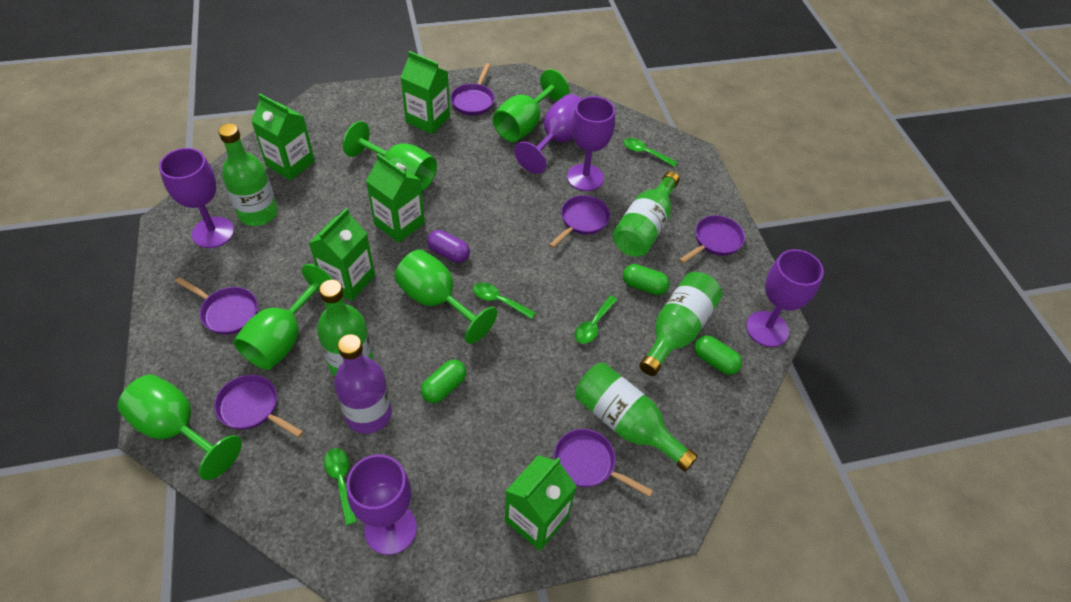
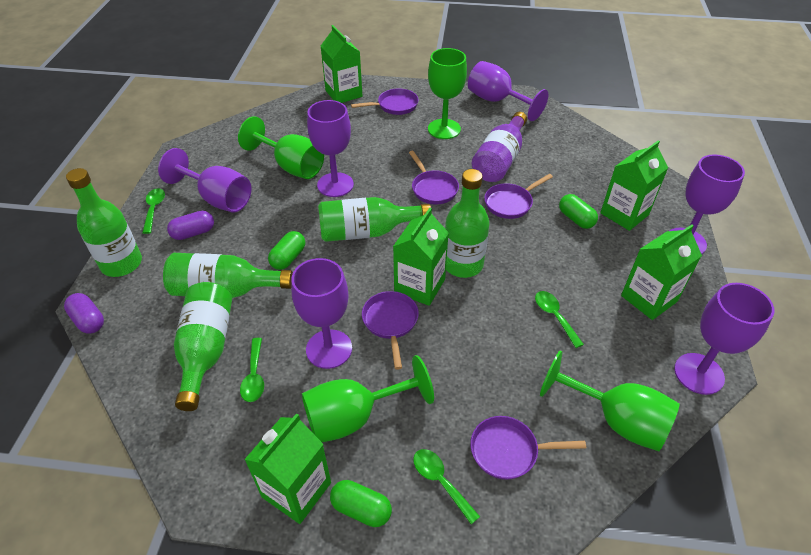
green goblet: 5 -> 4
purple capsule: 1 -> 2
purple goblet: 5 -> 6
purple pan: 6 -> 5

